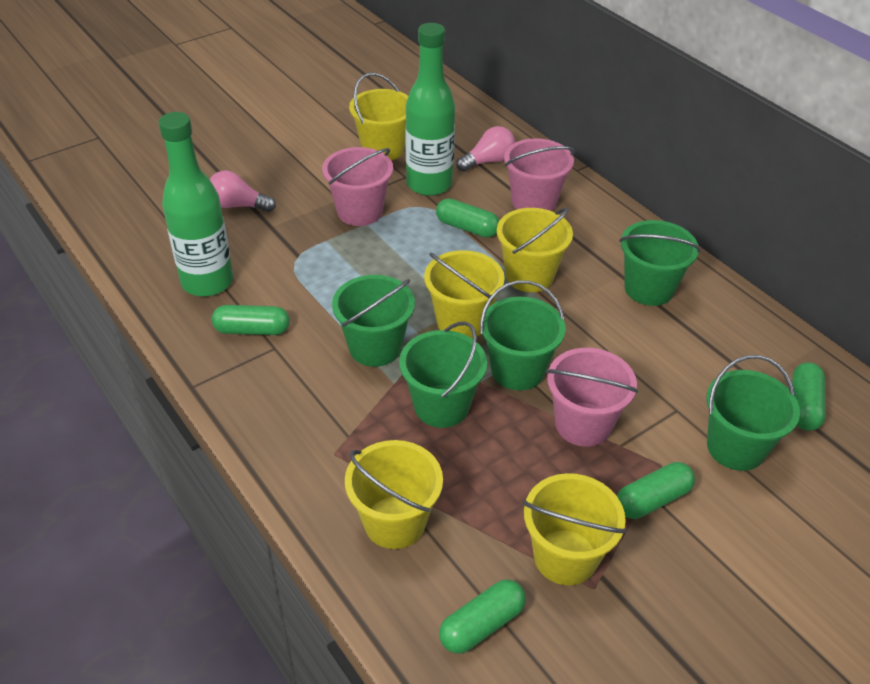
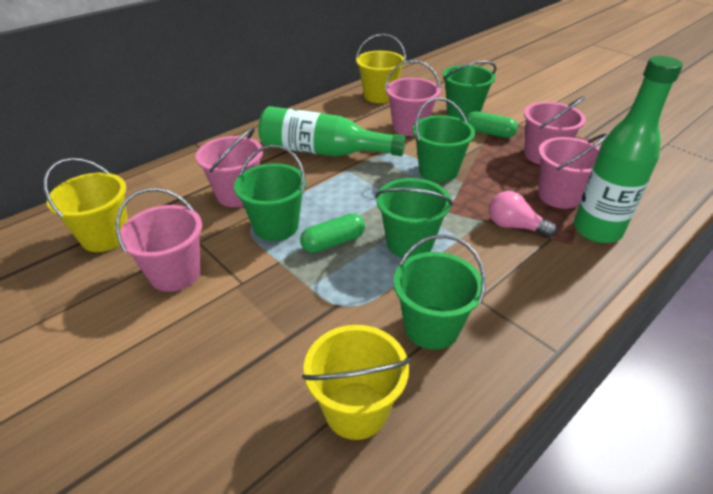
green capsule: 5 -> 2
pink bucket: 3 -> 5
pink light bulb: 2 -> 1
yellow bucket: 5 -> 3

